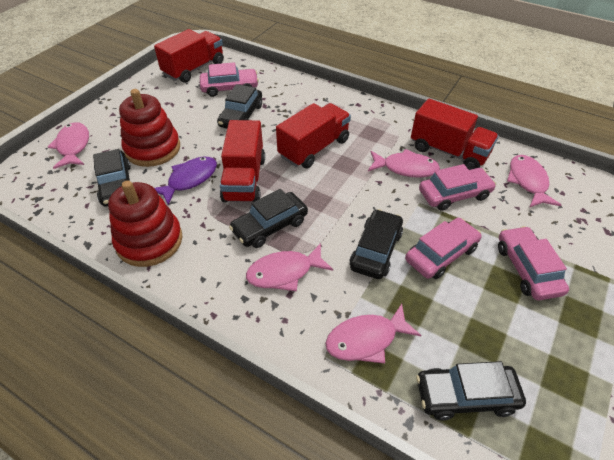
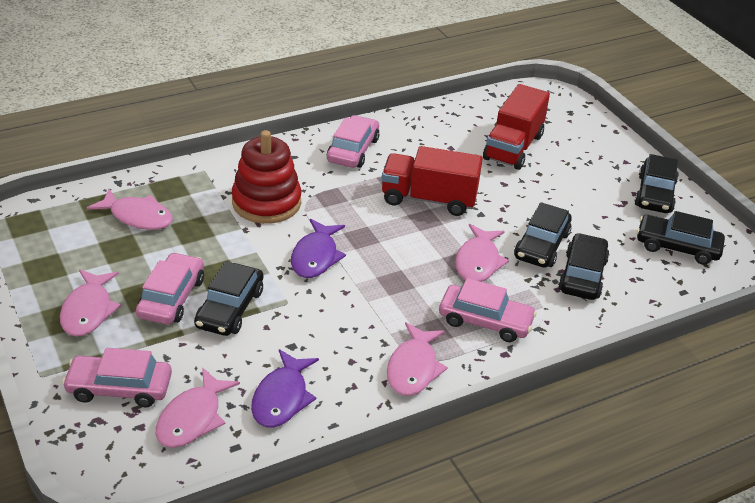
purple fish: 1 -> 2
red stacking toy: 2 -> 1
red truck: 4 -> 2

